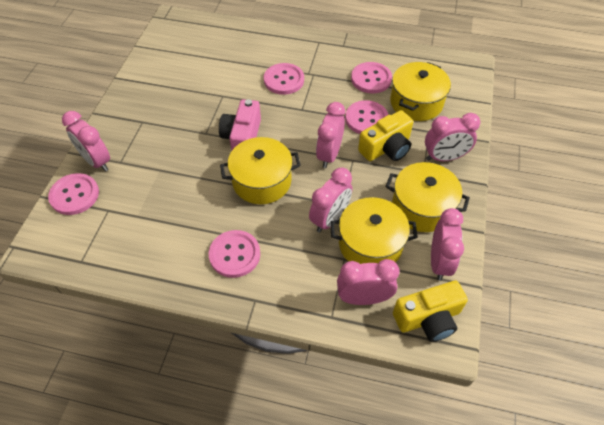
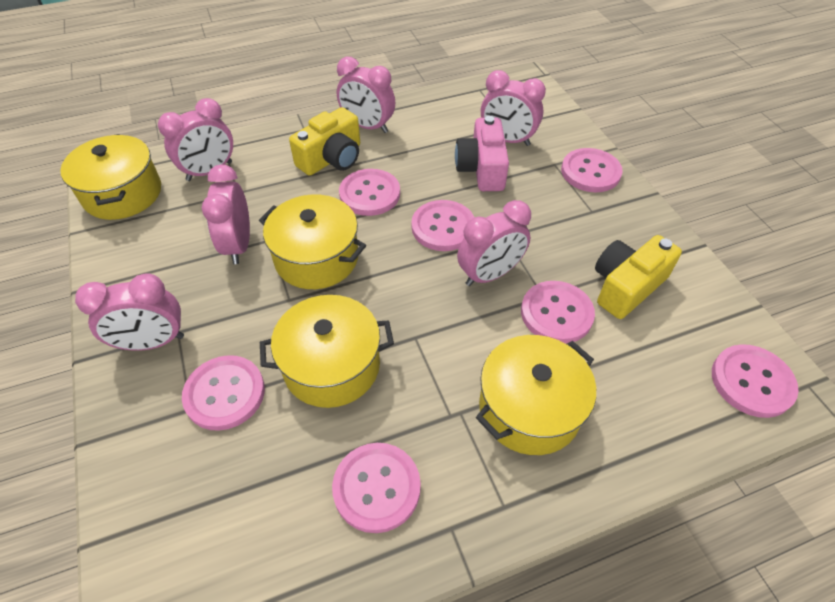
pink button: 5 -> 7

